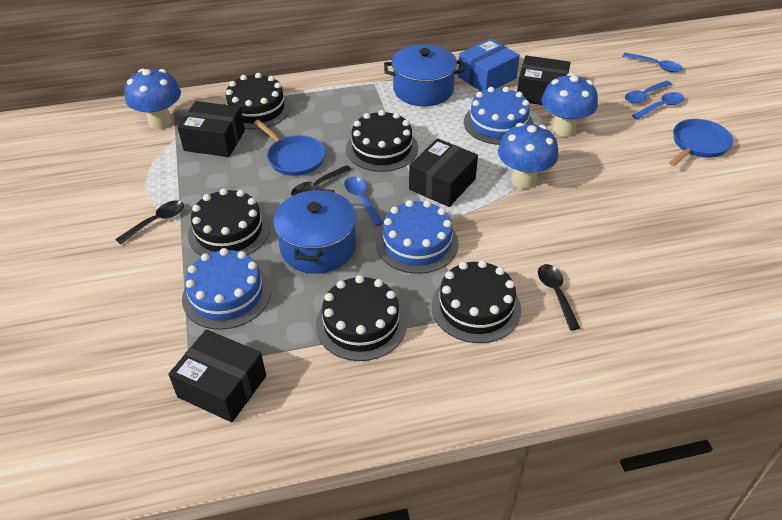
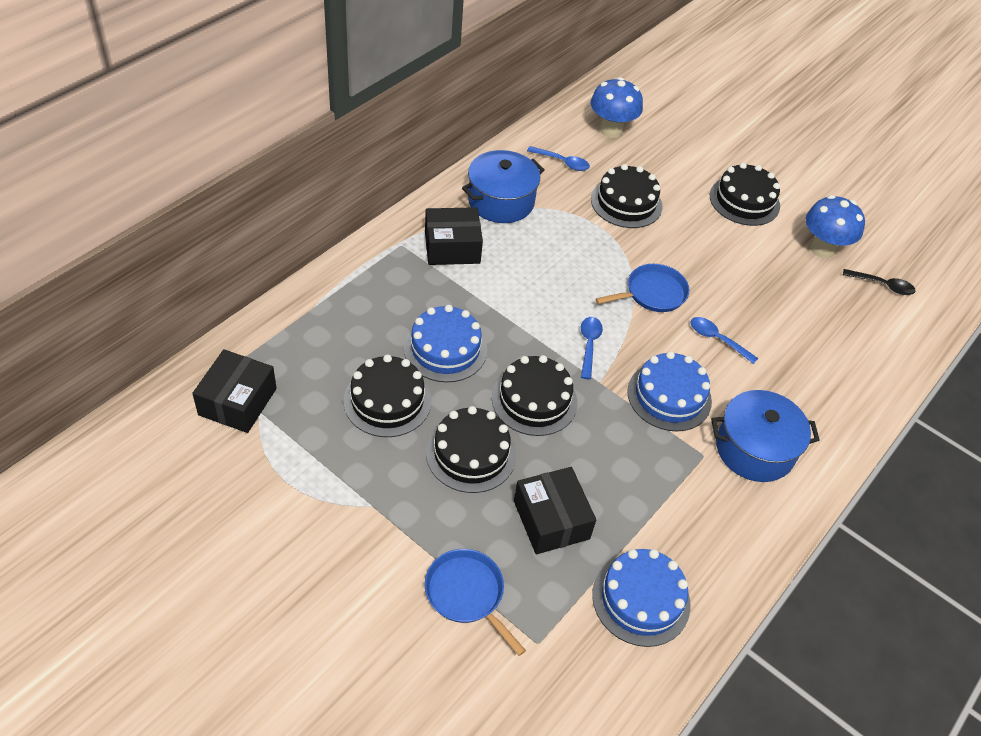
black box: 4 -> 3
black spoon: 3 -> 1
blue box: 1 -> 0
blue mushroom: 3 -> 2
blue spoon: 4 -> 3

